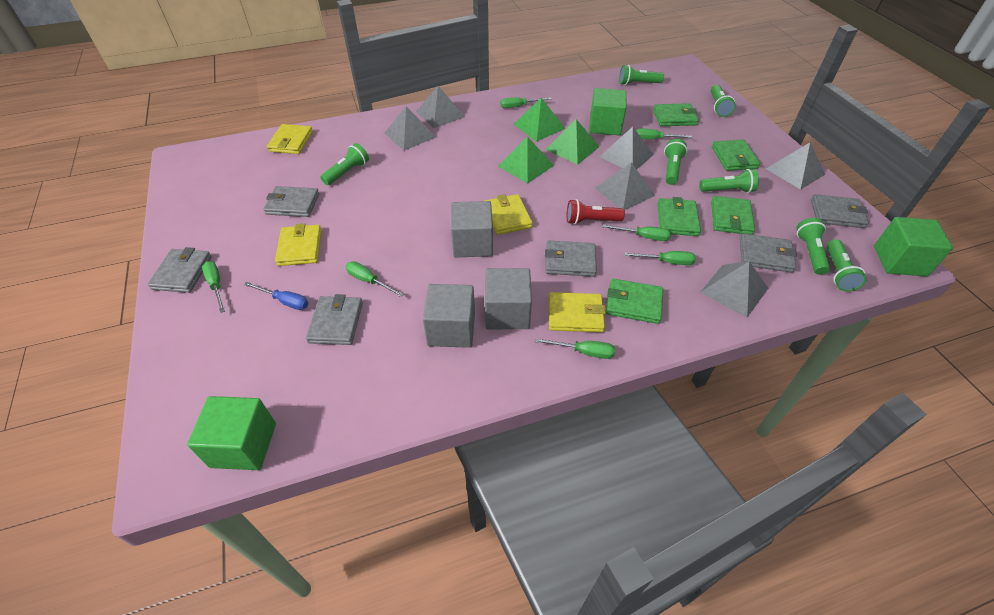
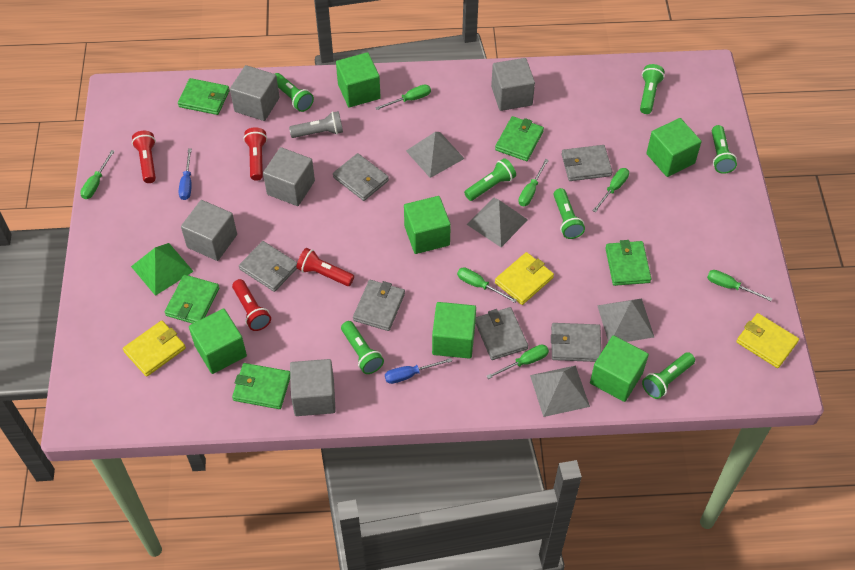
blue screwdriver: 1 -> 2
green cube: 3 -> 6
green pyramid: 3 -> 1
grey cube: 3 -> 5
grey flashlight: 0 -> 1
grey pyramid: 6 -> 4
red flashlight: 1 -> 4
yellow wallet: 4 -> 3

